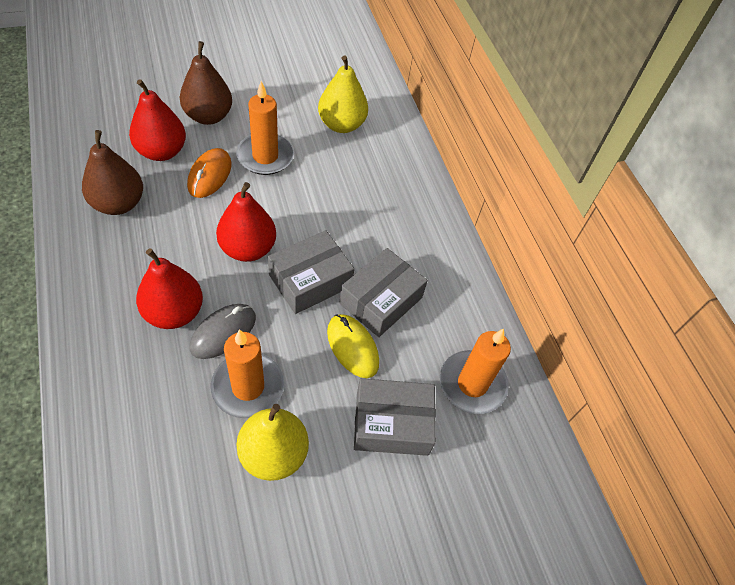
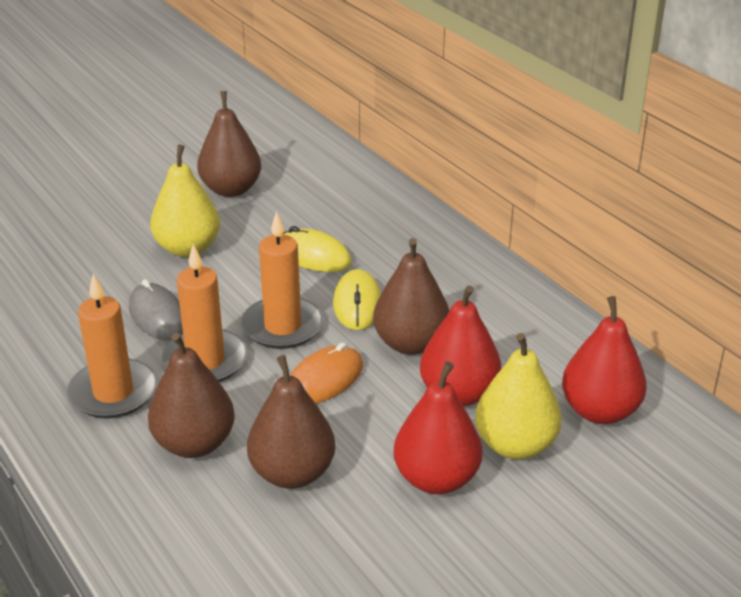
brown pear: 2 -> 4
grey box: 3 -> 0
yellow mouse: 1 -> 2

